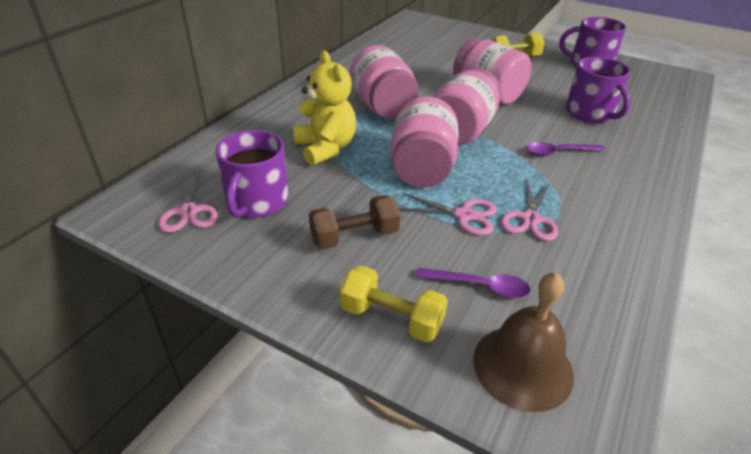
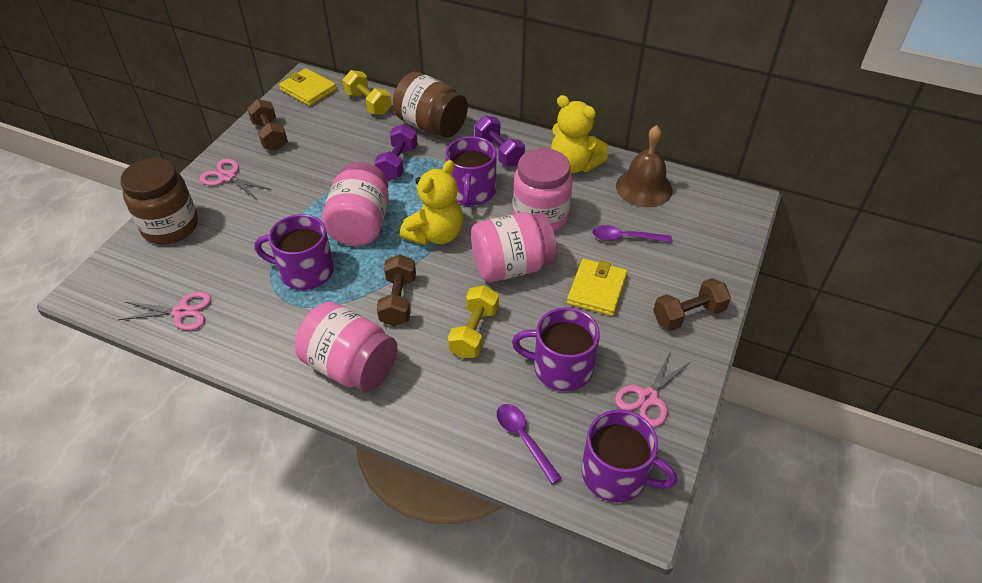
brown dumbbell: 1 -> 3
brown jar: 0 -> 2
purple dumbbell: 0 -> 2
purple mug: 3 -> 4
yellow teddy bear: 1 -> 2
yellow wallet: 0 -> 2

